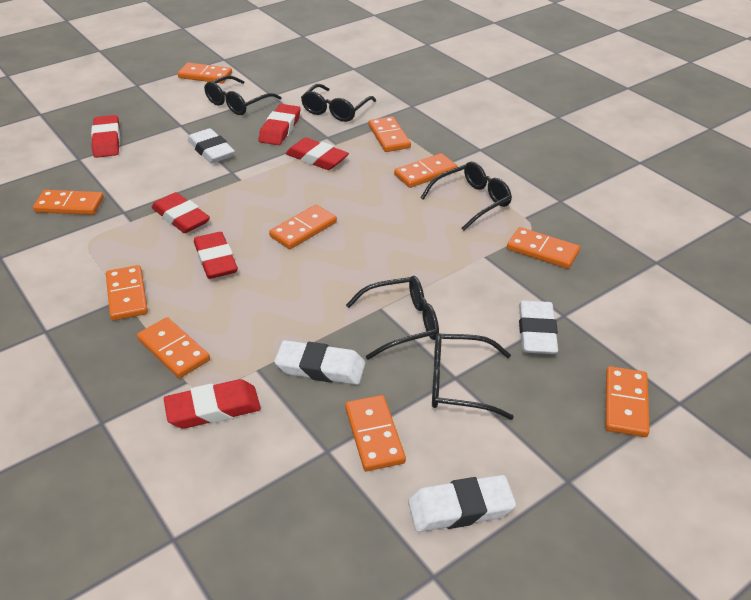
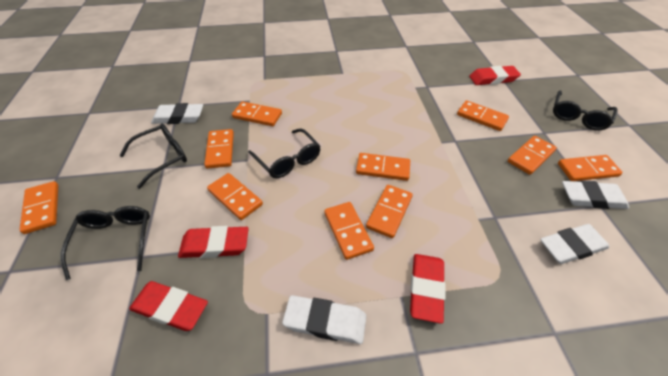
black glasses: 5 -> 4
red eraser: 6 -> 4

